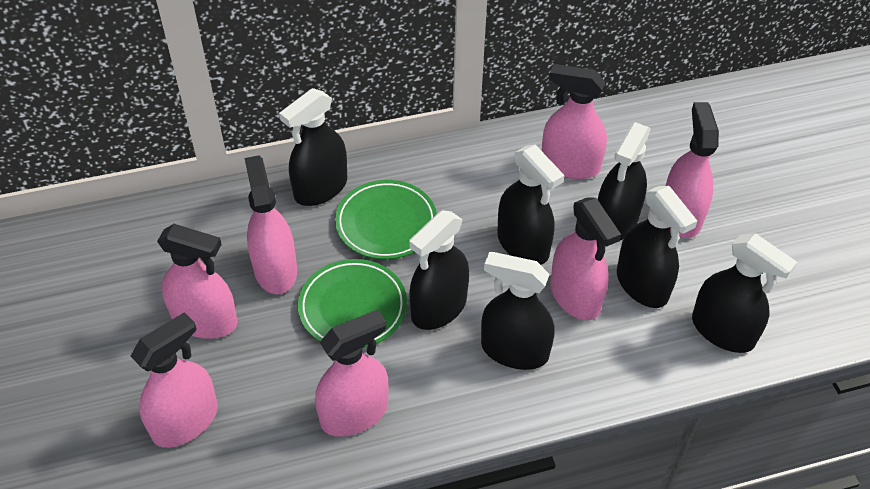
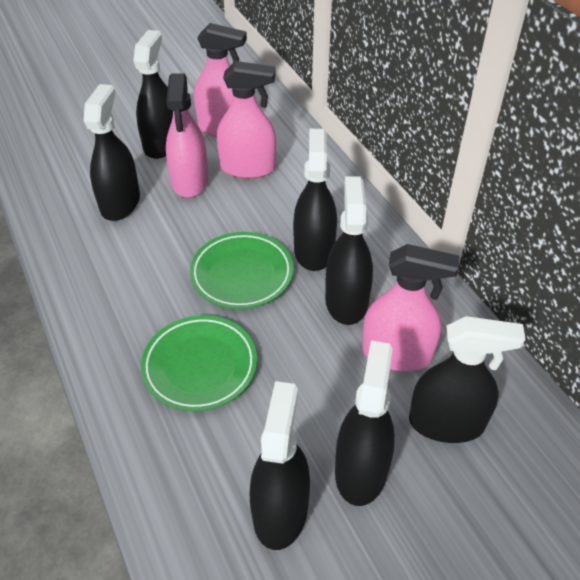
pink spray bottle: 7 -> 4

